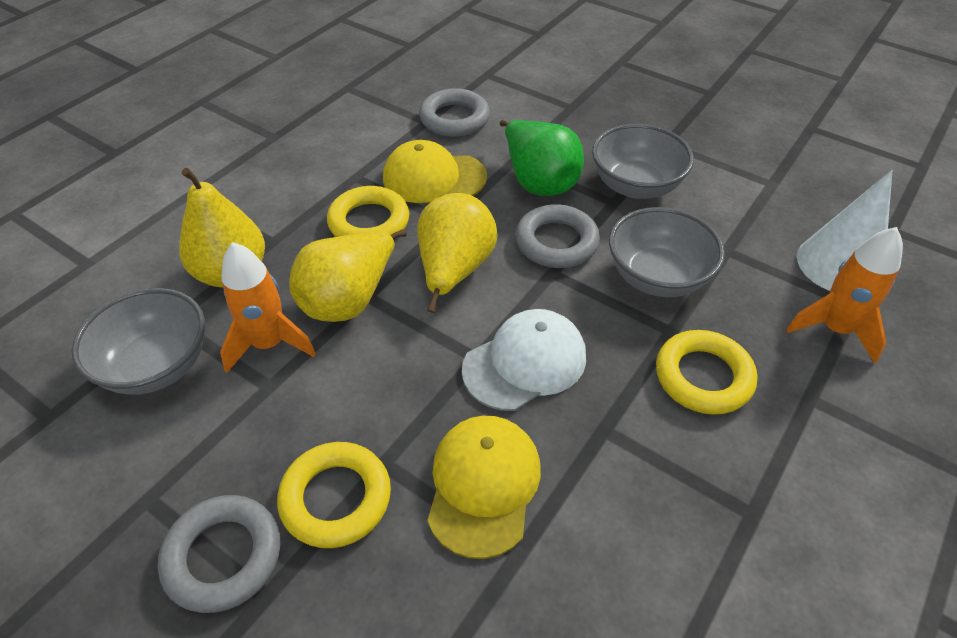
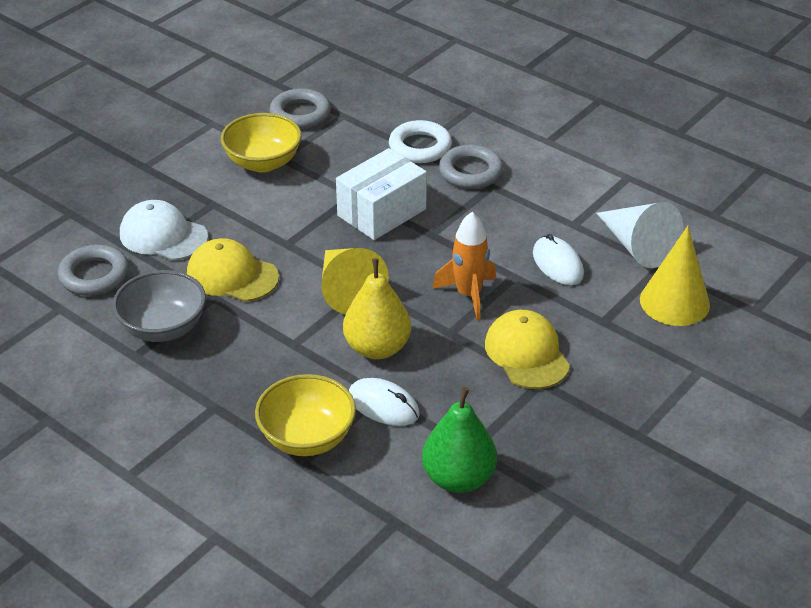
grey bowl: 3 -> 1
orange rocket: 2 -> 1
white box: 0 -> 1
white mouse: 0 -> 2
white ring: 0 -> 1
yellow bowl: 0 -> 2
yellow cone: 0 -> 2
yellow pear: 3 -> 1
yellow ring: 3 -> 0

